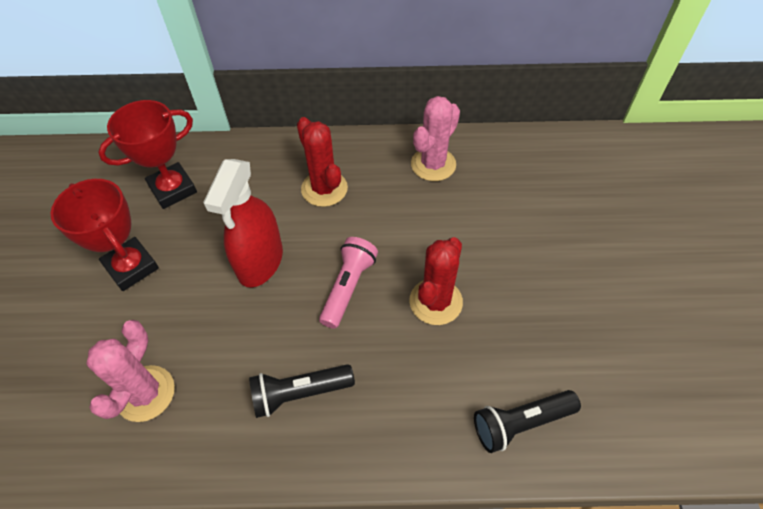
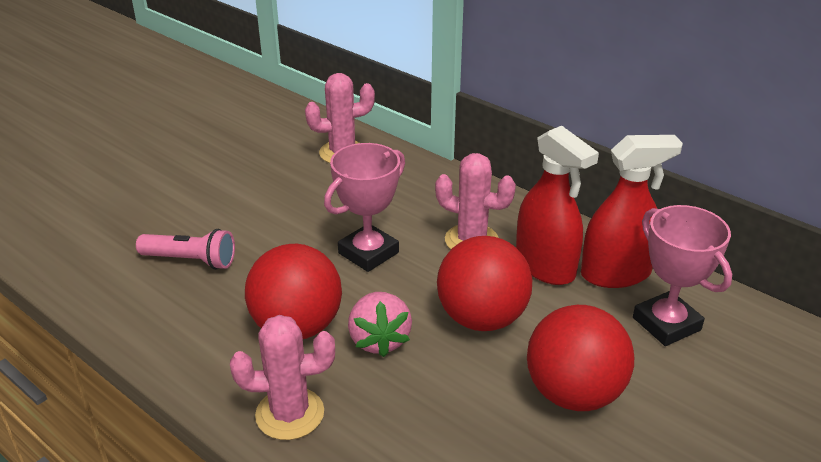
black flashlight: 2 -> 0
pink cactus: 2 -> 3
pink strawberry: 0 -> 1
pink trophy: 0 -> 2
red ball: 0 -> 3
red cactus: 2 -> 0
red spray bottle: 1 -> 2
red trophy: 2 -> 0

